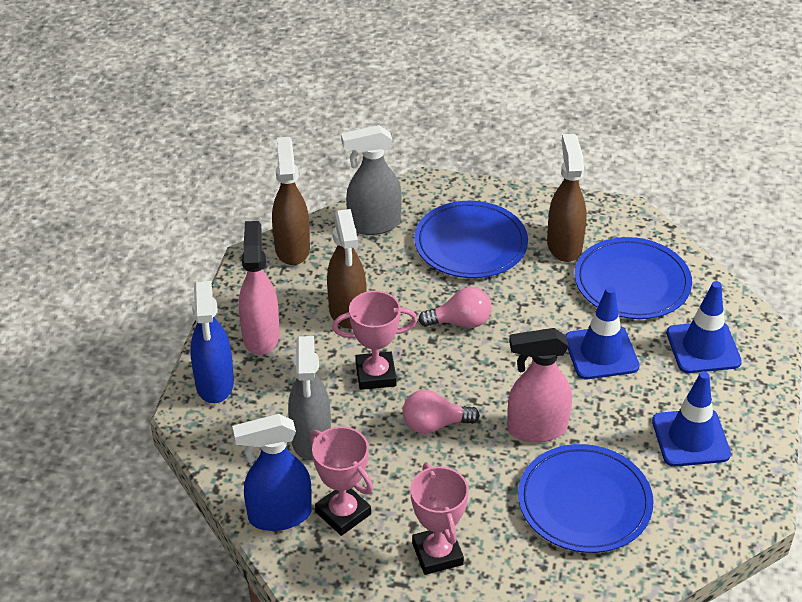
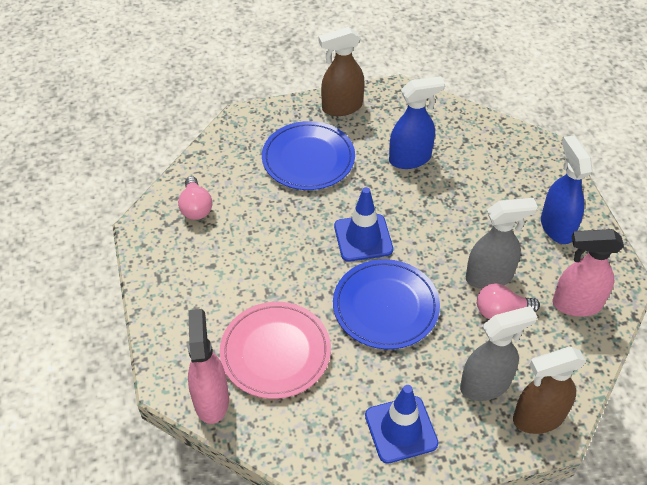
blue plate: 3 -> 2
blue traffic cone: 3 -> 2
brown spray bottle: 3 -> 2
pink plate: 0 -> 1
pink trophy: 3 -> 0

